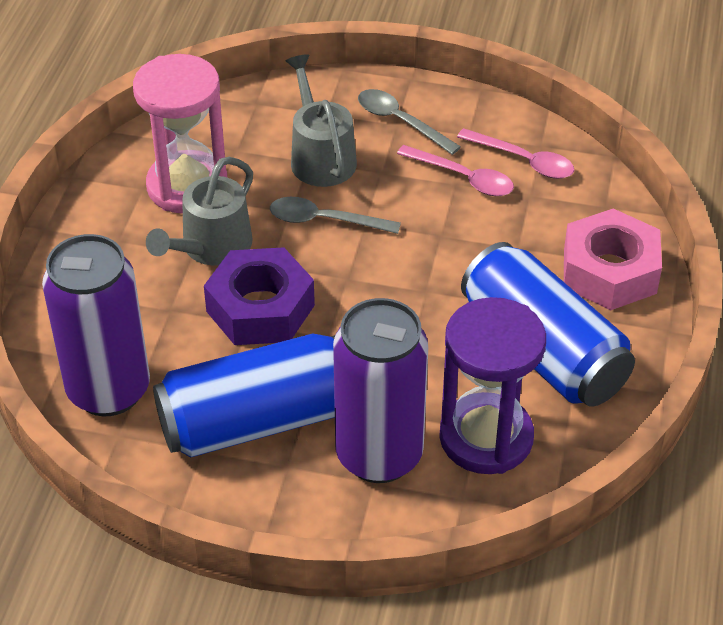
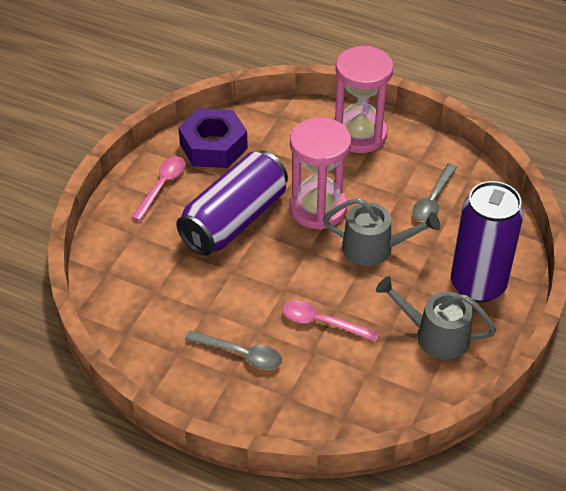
blue can: 2 -> 0
pink hourglass: 1 -> 2
pink nut: 1 -> 0
purple hourglass: 1 -> 0

